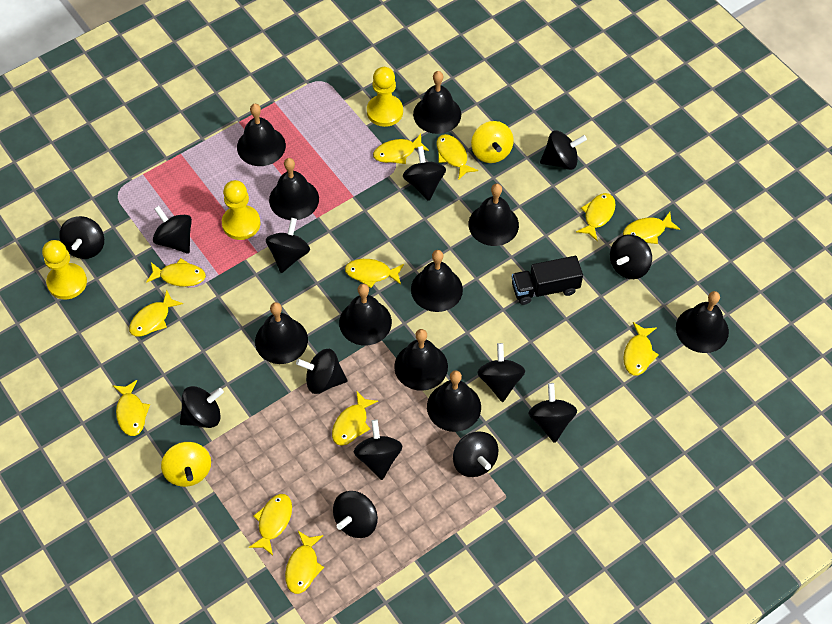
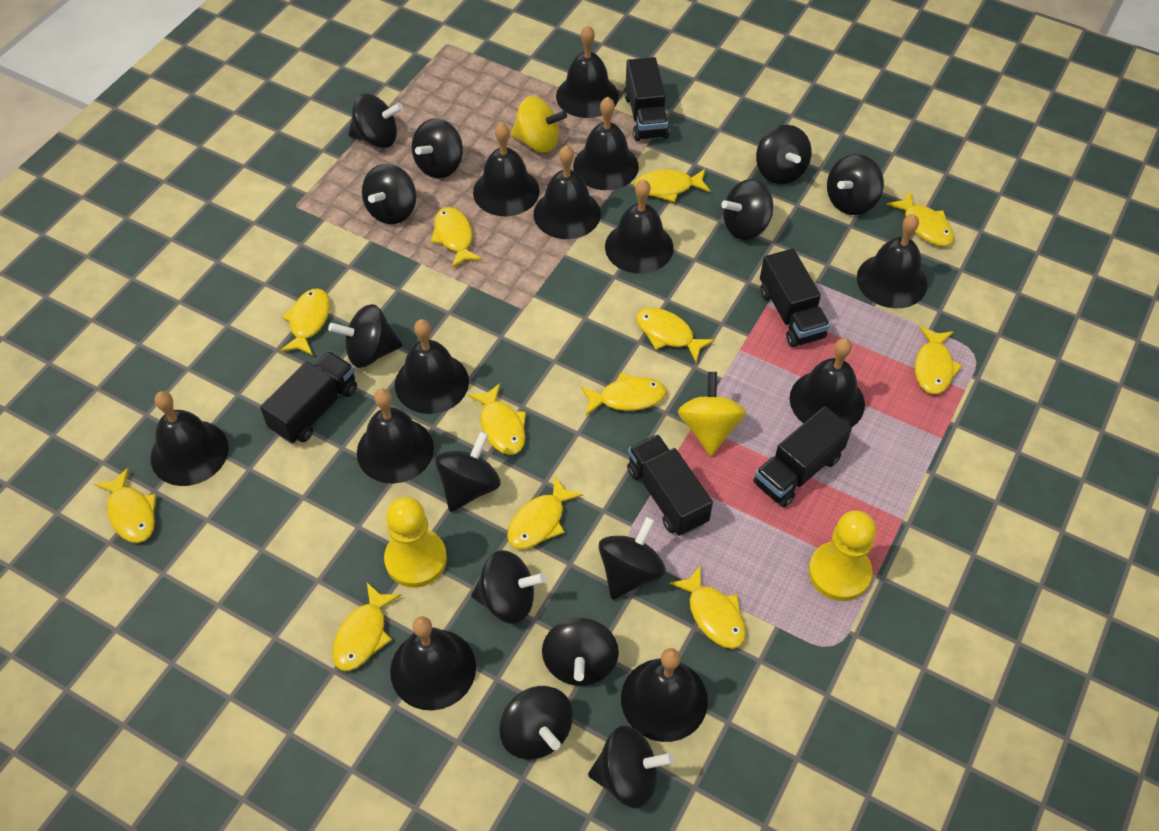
black bell: 10 -> 12
black truck: 1 -> 5
yellow pawn: 3 -> 2

